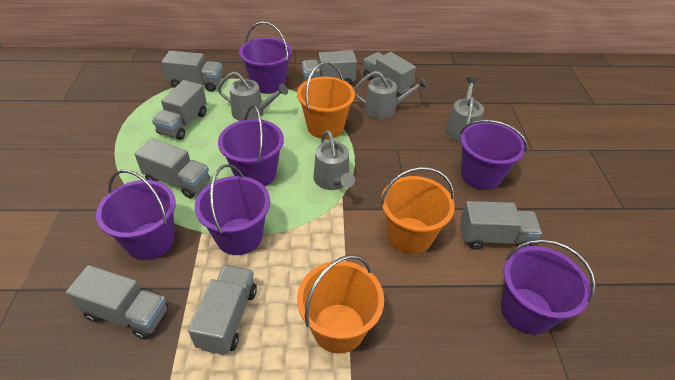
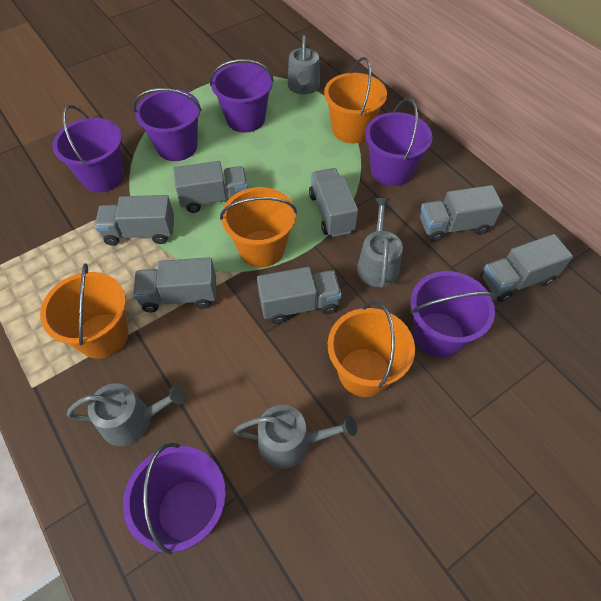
grey truck: 8 -> 7
orange bucket: 3 -> 4

